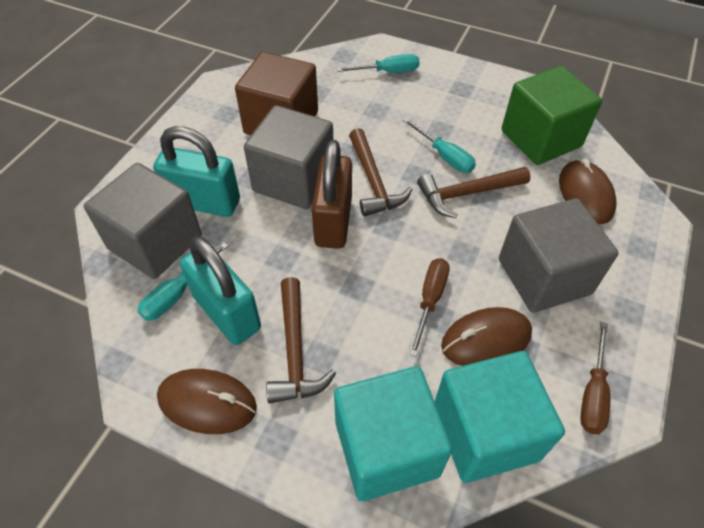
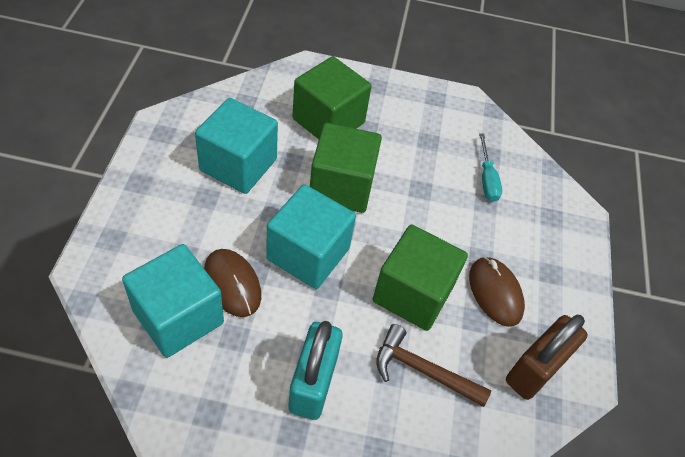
brown cube: 1 -> 0
brown hammer: 3 -> 1
brown mouse: 3 -> 2
brown screwdriver: 2 -> 0
green cube: 1 -> 3
grey cube: 3 -> 0
turquoise cube: 2 -> 3
turquoise padlock: 2 -> 1
turquoise screwdriver: 3 -> 1

